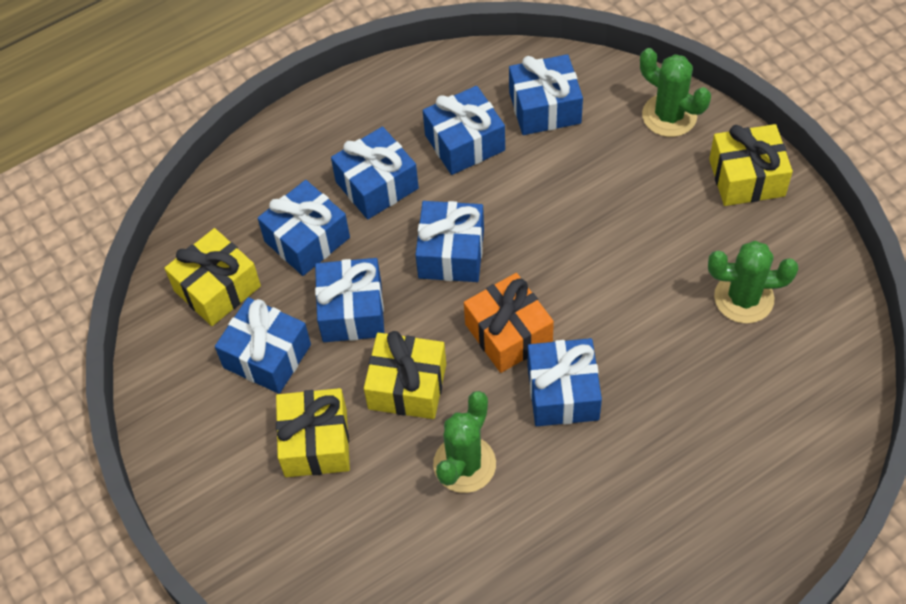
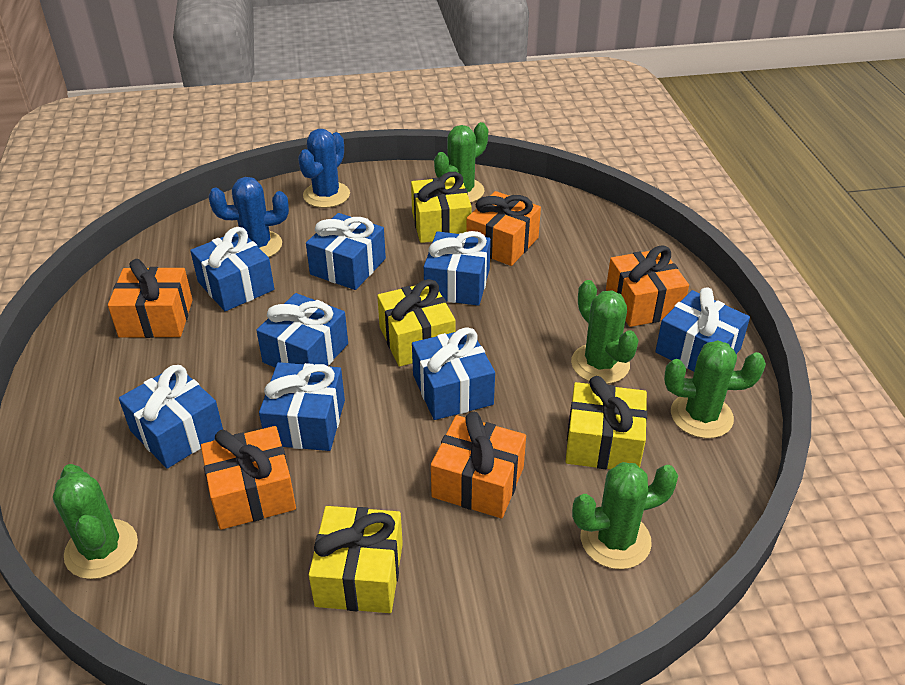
blue cactus: 0 -> 2
green cactus: 3 -> 5
orange gift: 1 -> 5

